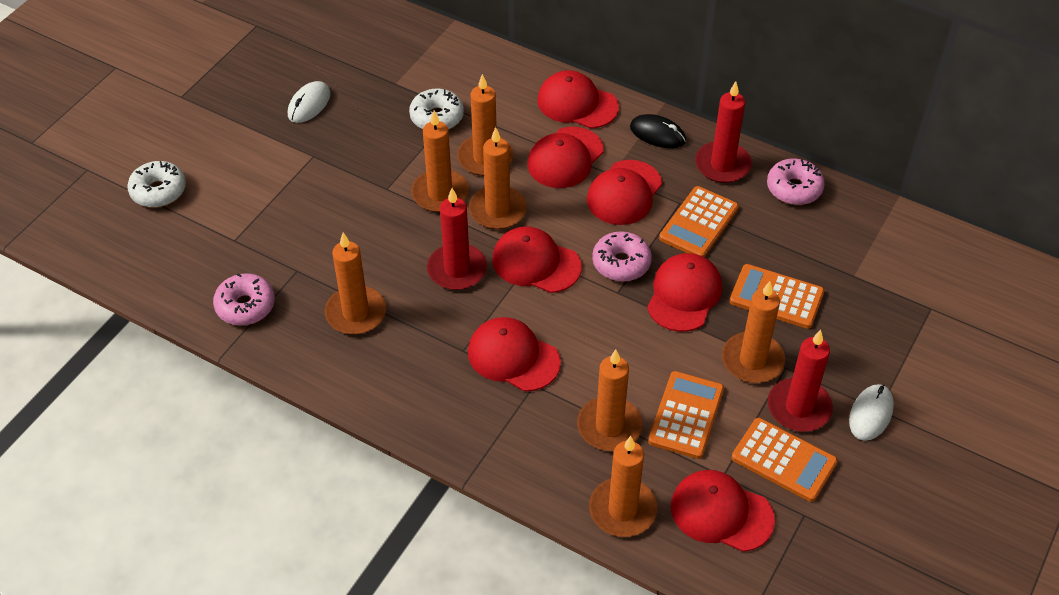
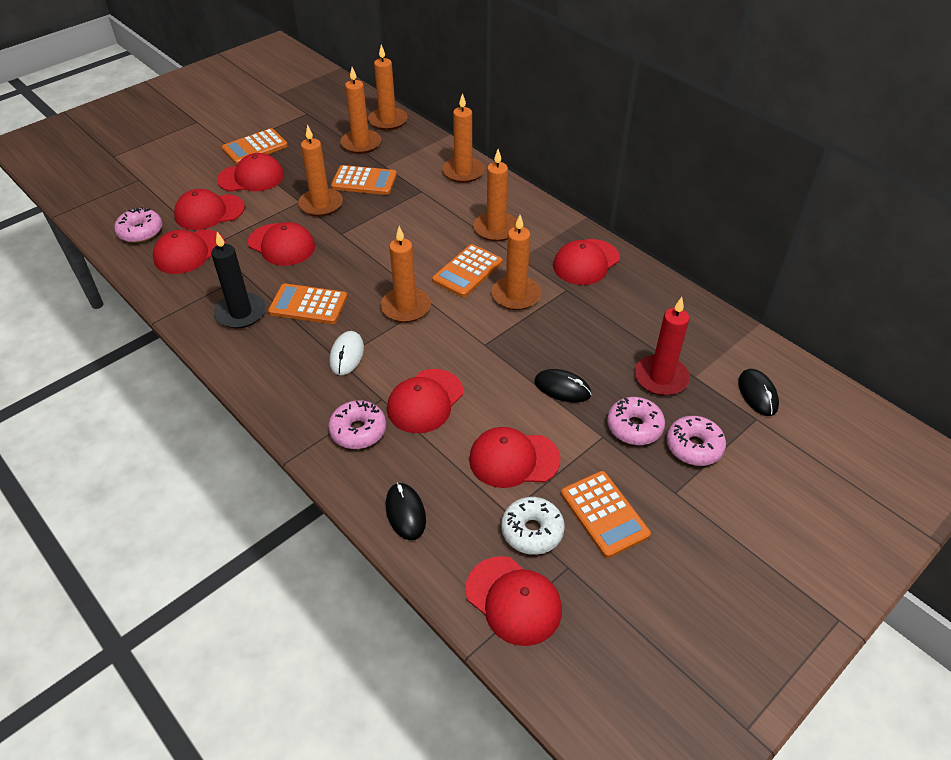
black candle: 0 -> 1
black mouse: 1 -> 3
orange calculator: 4 -> 5
pink donut: 3 -> 4
red candle: 3 -> 1
red cap: 7 -> 8
white donut: 2 -> 1
white mouse: 2 -> 1

